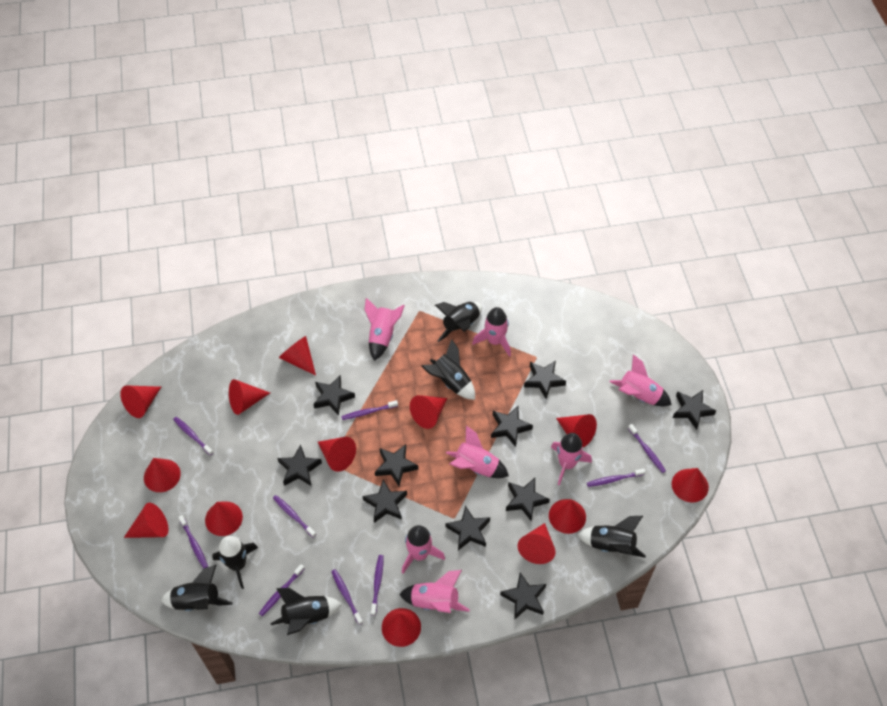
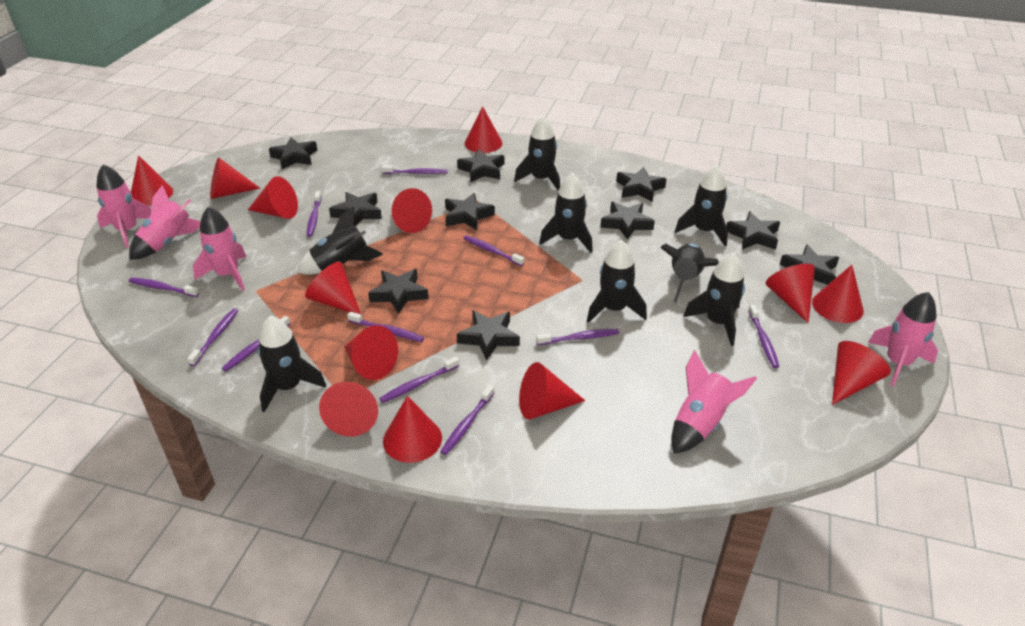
black rocket: 6 -> 8
pink rocket: 7 -> 5
purple toothbrush: 9 -> 11

